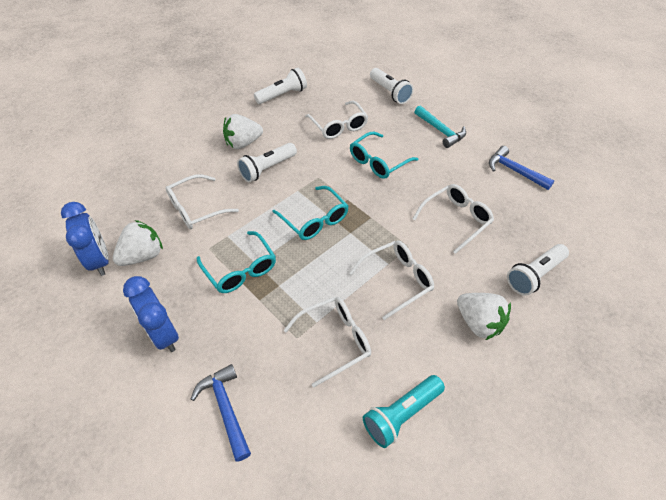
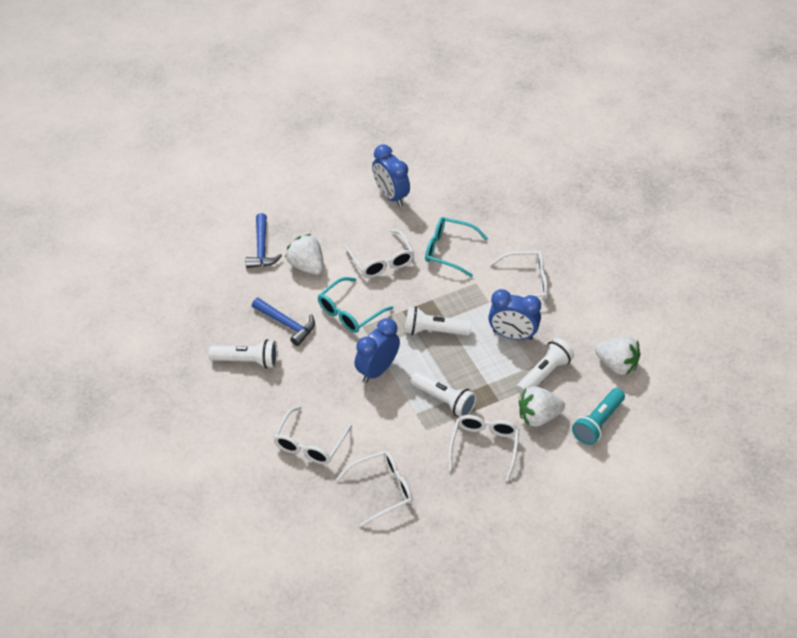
blue clock: 2 -> 3
turquoise glasses: 3 -> 2
turquoise hammer: 1 -> 0

